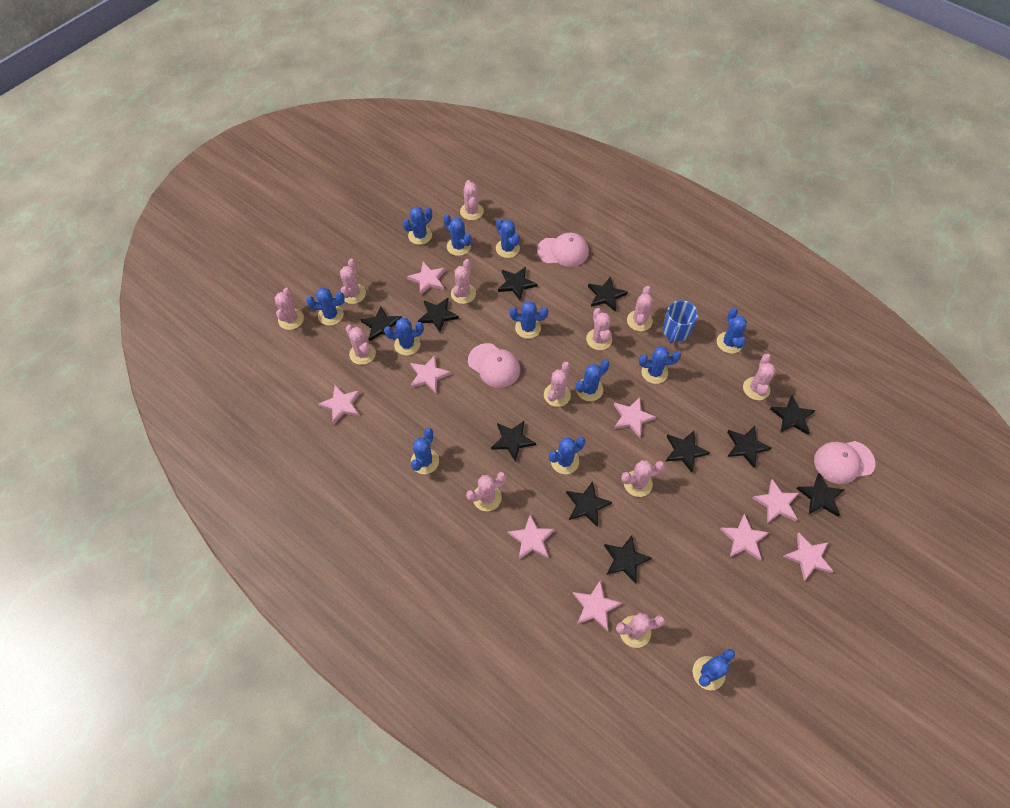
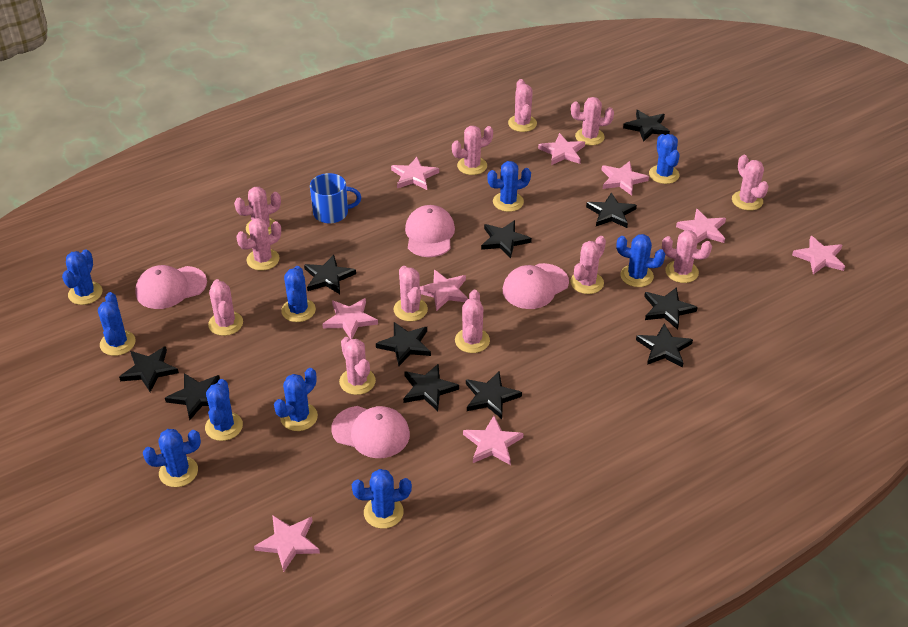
blue cactus: 12 -> 10
pink cap: 3 -> 4

